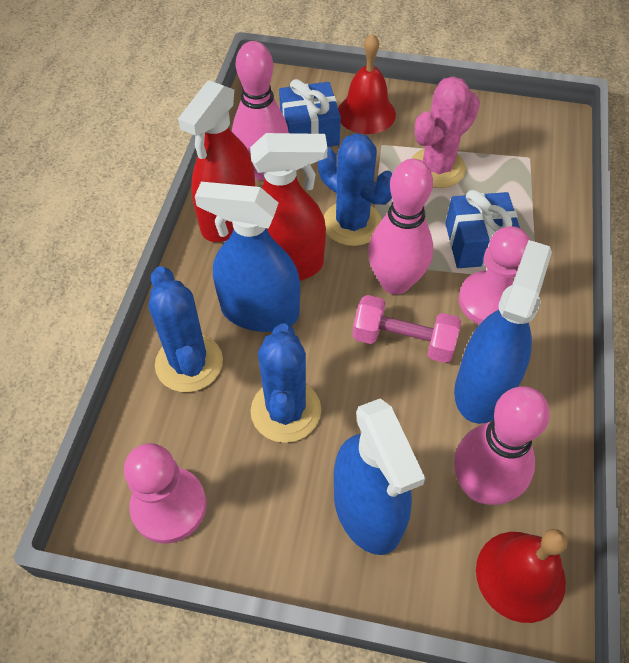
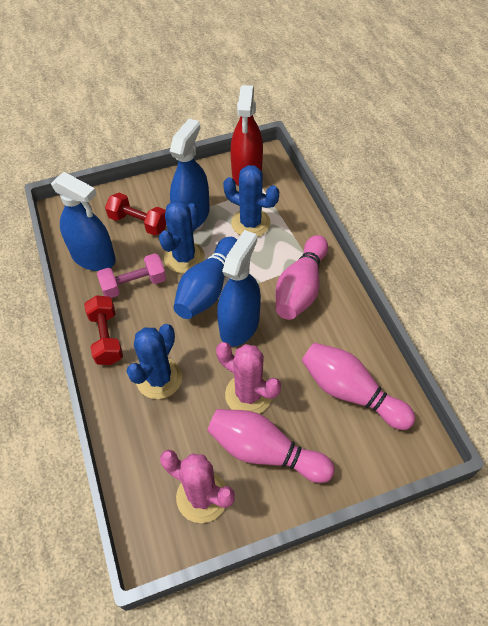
blue bowling pin: 0 -> 1
blue gift: 2 -> 0
pink cactus: 1 -> 2
pink pawn: 2 -> 0
red bell: 2 -> 0
red dumbbell: 0 -> 2
red spray bottle: 2 -> 1

